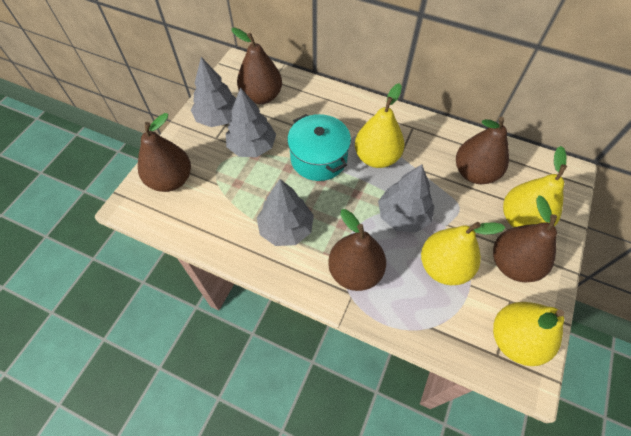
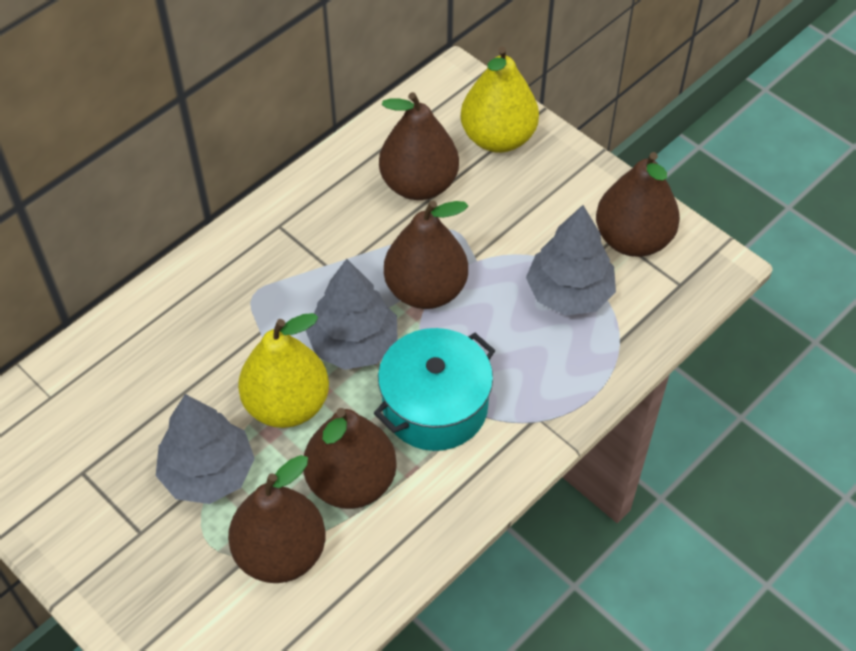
grey tree: 4 -> 3
yellow pear: 4 -> 2

